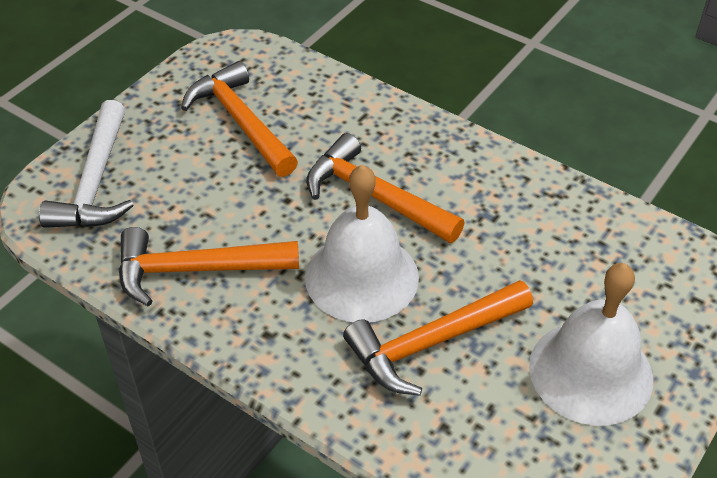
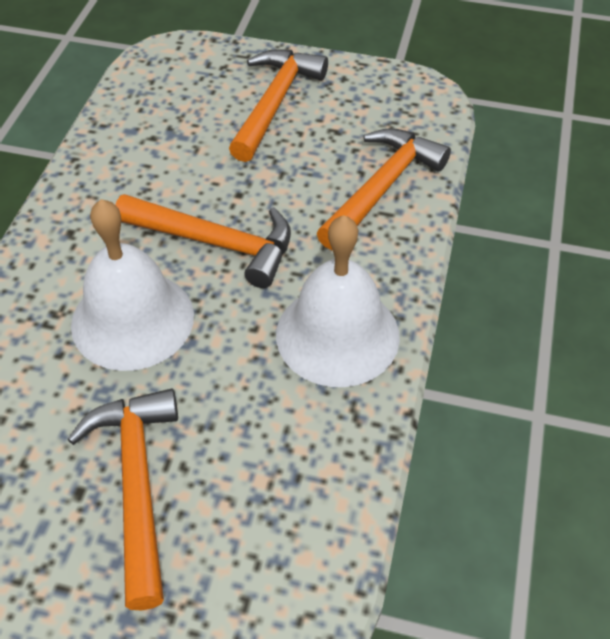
white hammer: 1 -> 0

